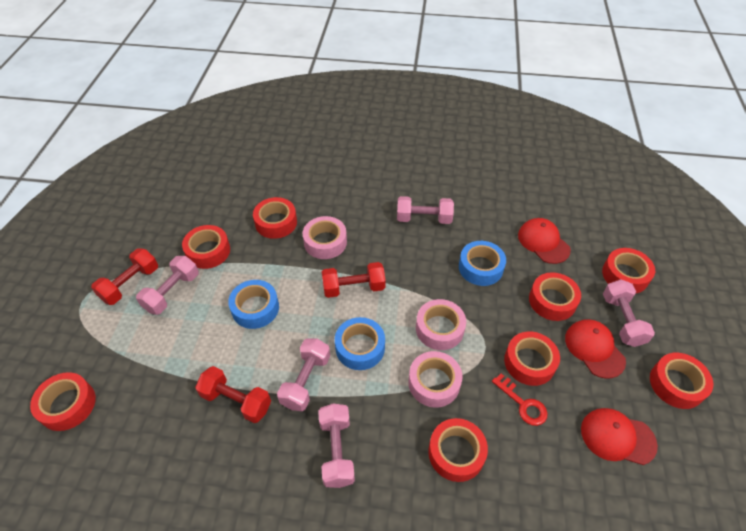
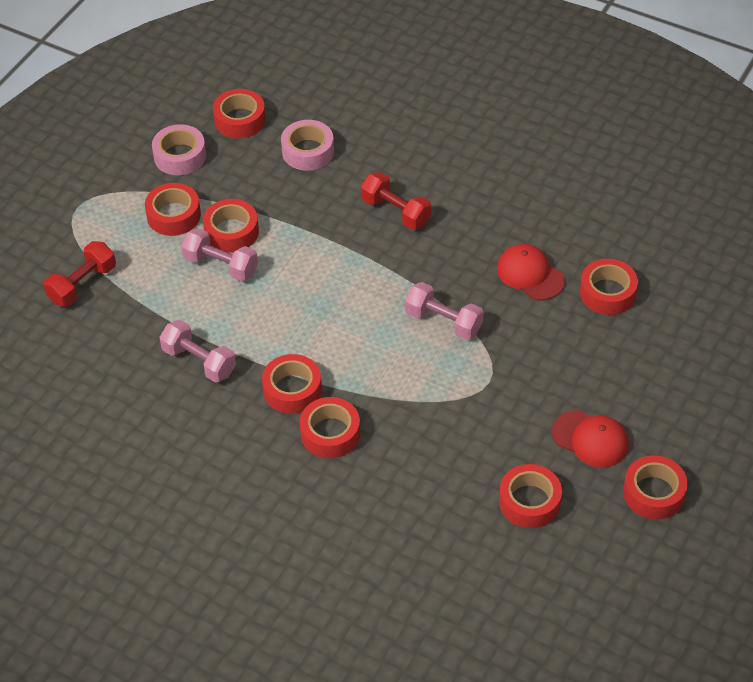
blue tape: 3 -> 0
pink dumbbell: 5 -> 3
pink tape: 3 -> 2
red cap: 3 -> 2
red dumbbell: 3 -> 2
red key: 1 -> 0

